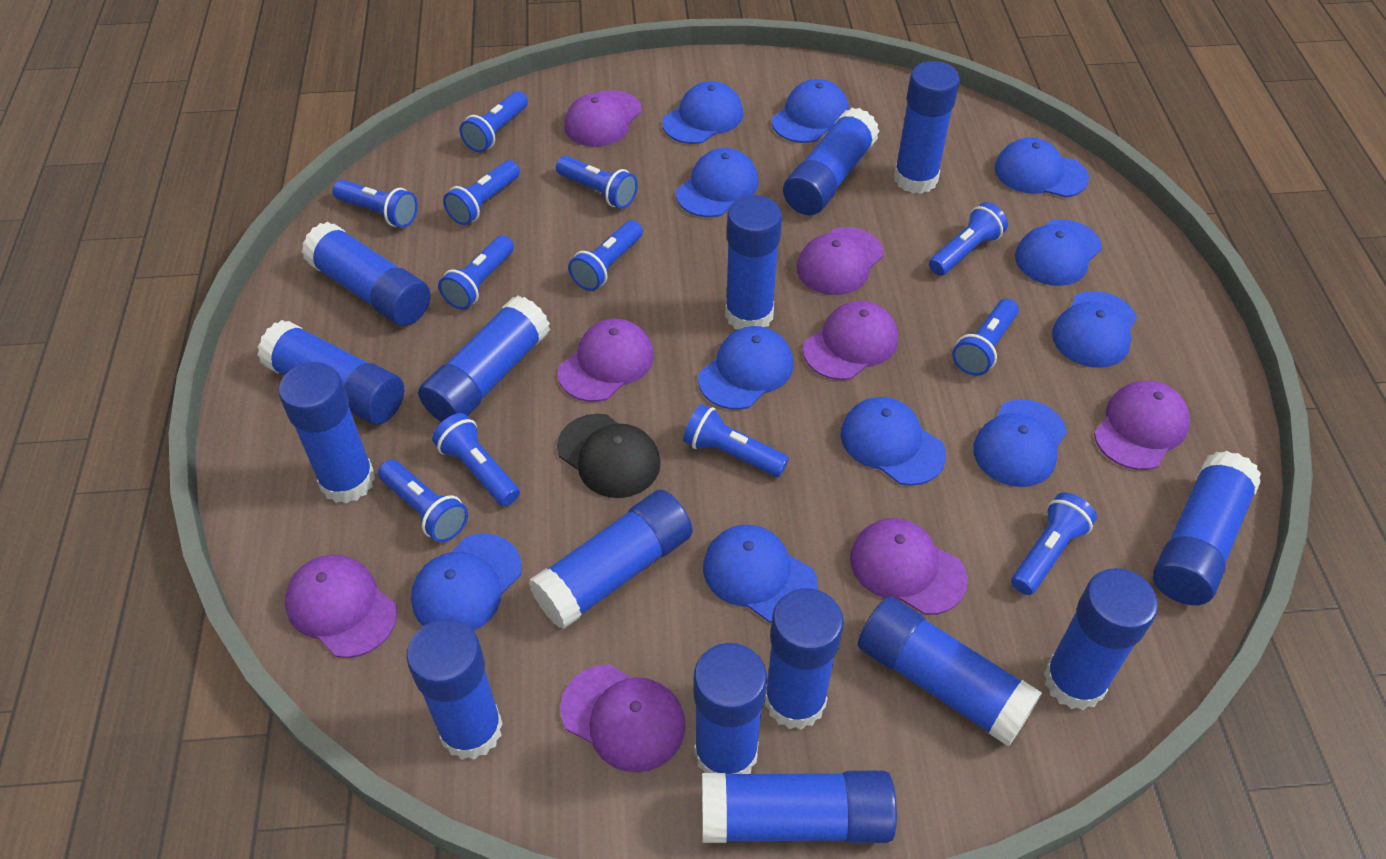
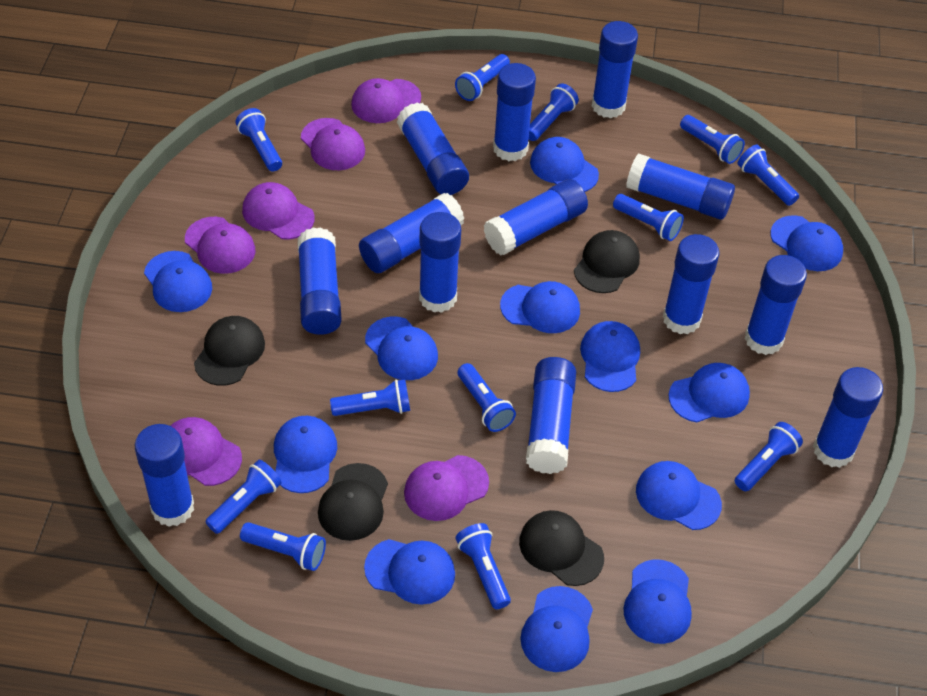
black cap: 1 -> 4
blue cap: 11 -> 12
blue glue stick: 15 -> 13
purple cap: 8 -> 6

